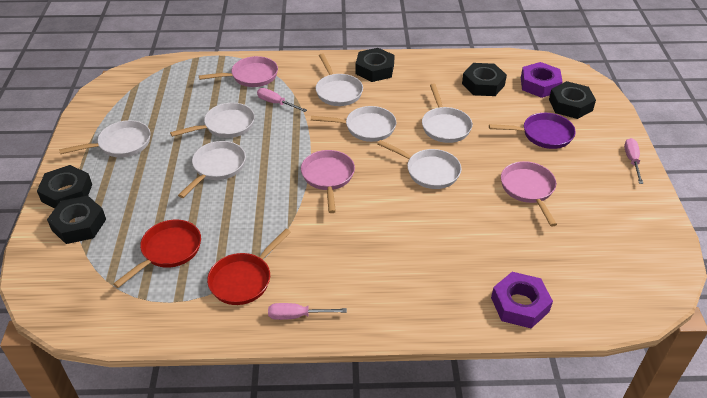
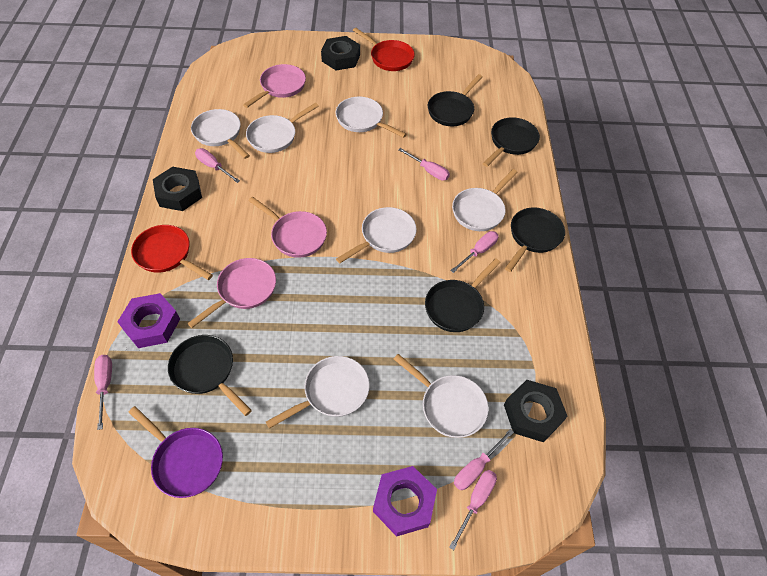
black nut: 5 -> 3
black pan: 0 -> 5
pink screwdriver: 3 -> 6

